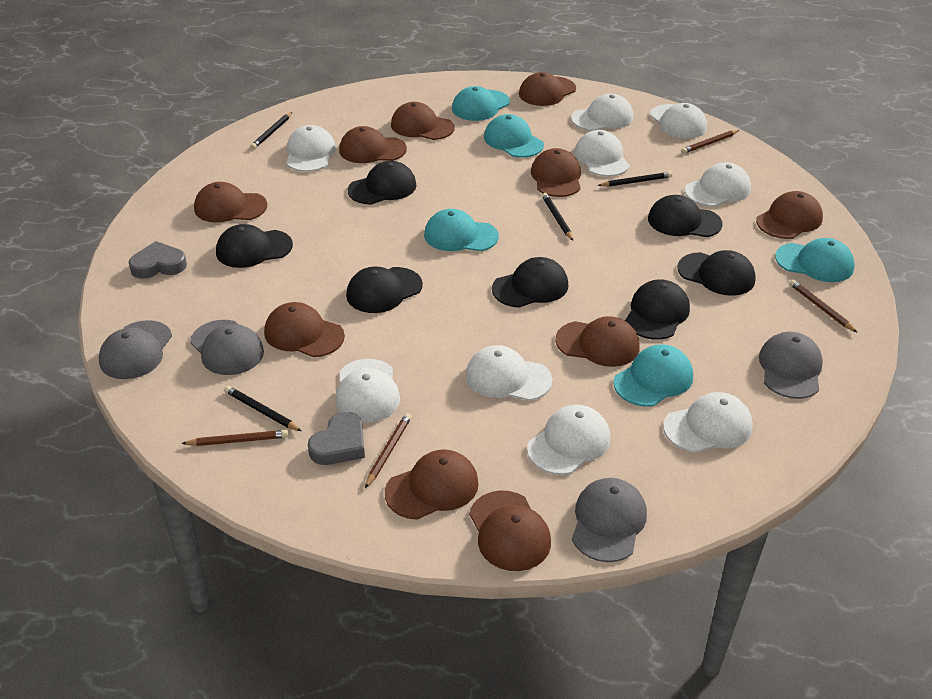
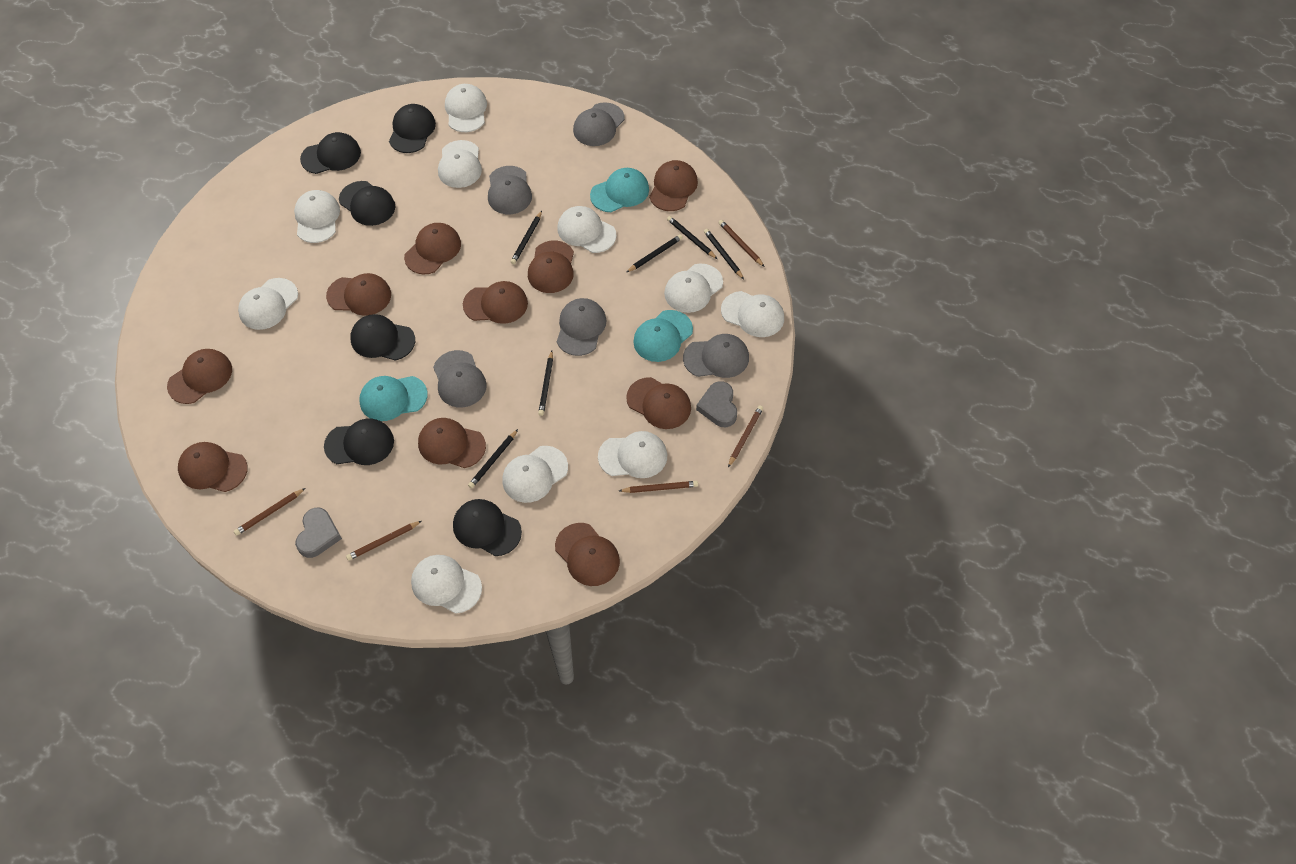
black cap: 7 -> 6
black pencil: 4 -> 6
brown pencil: 4 -> 5
grey cap: 4 -> 5
turquoise cap: 5 -> 3
white cap: 9 -> 10

